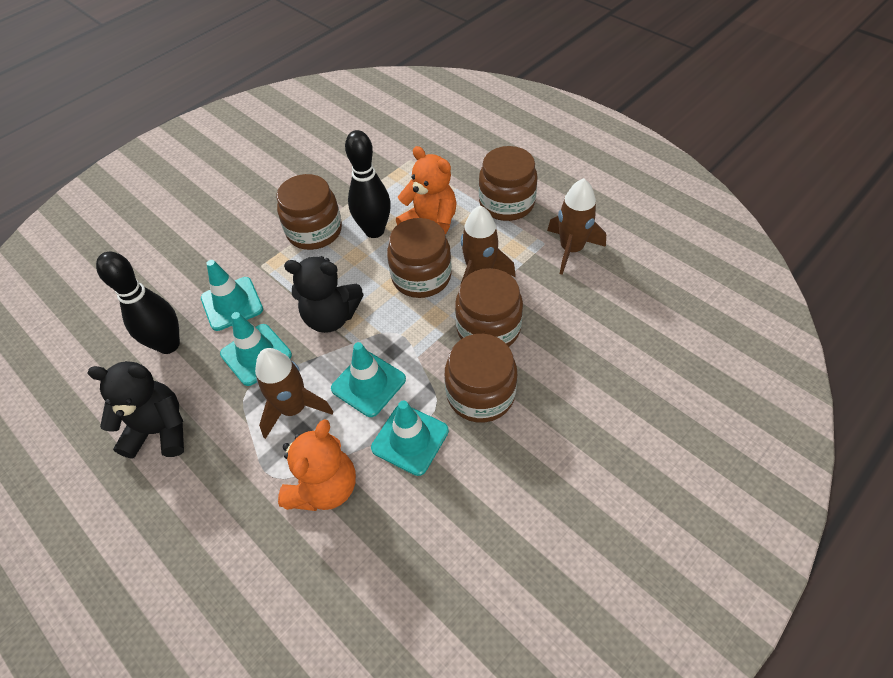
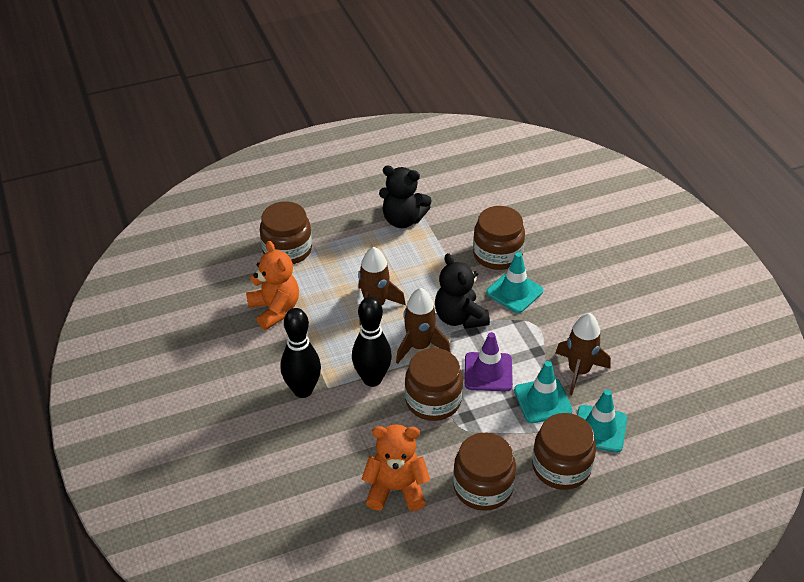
purple traffic cone: 0 -> 1
turquoise traffic cone: 4 -> 3

